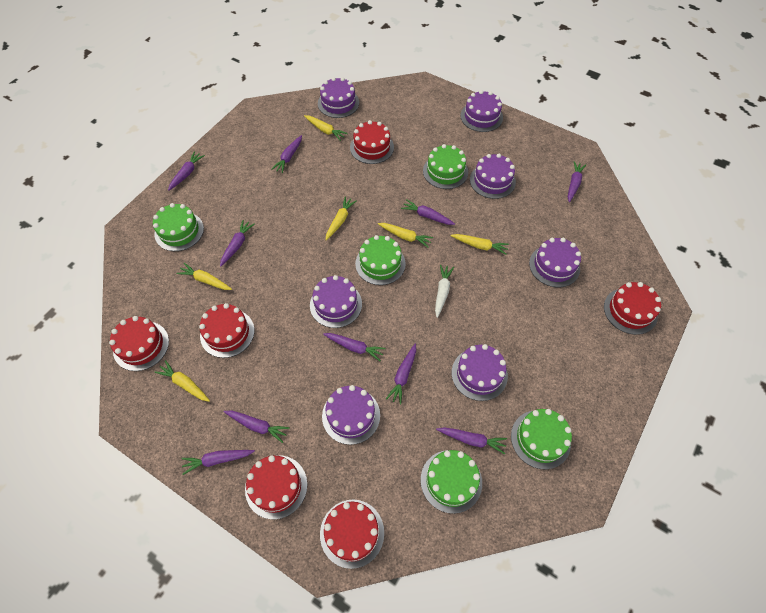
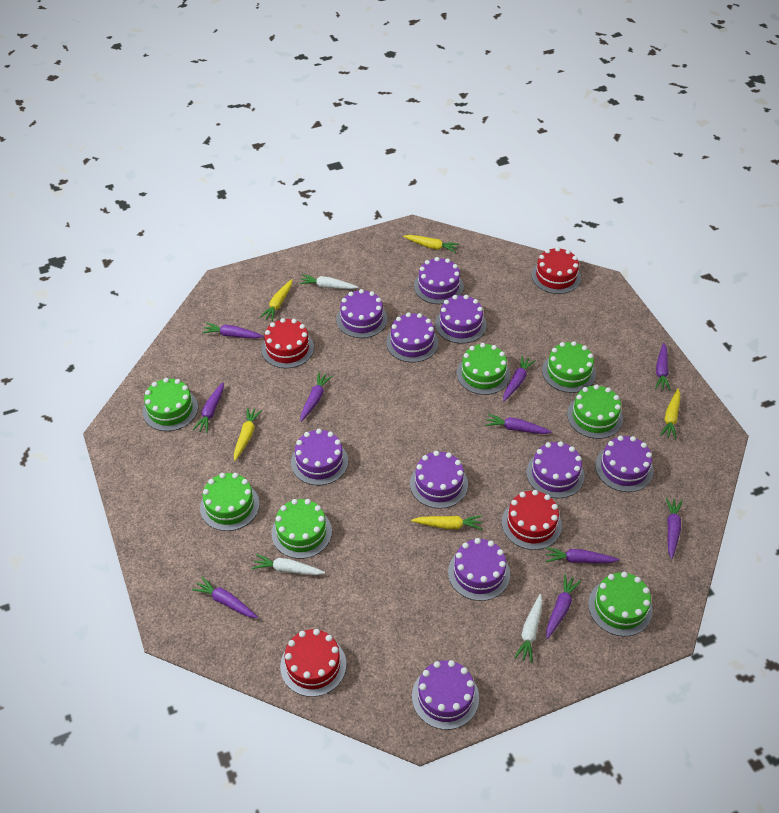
green cake: 5 -> 7
purple cake: 7 -> 10
red cake: 6 -> 4
white carrot: 1 -> 3
yellow carrot: 6 -> 5

